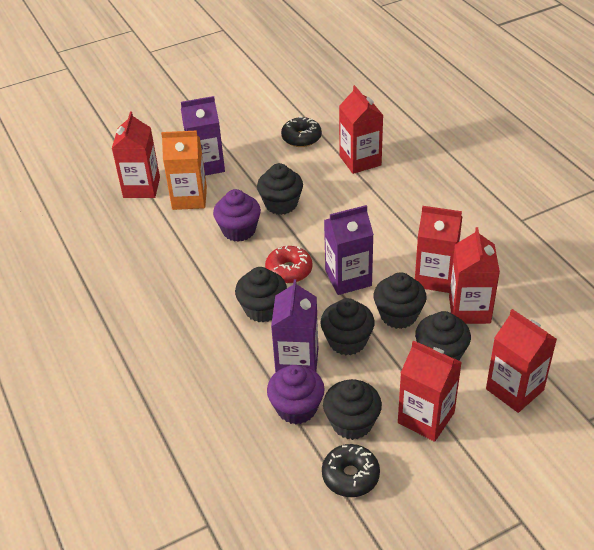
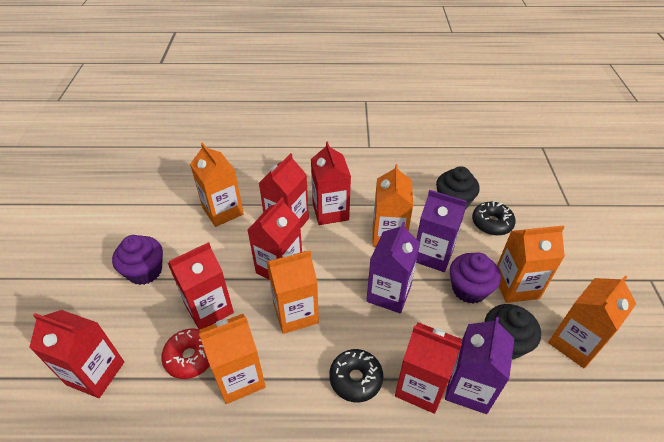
black cupcake: 6 -> 2
orange carton: 1 -> 6

